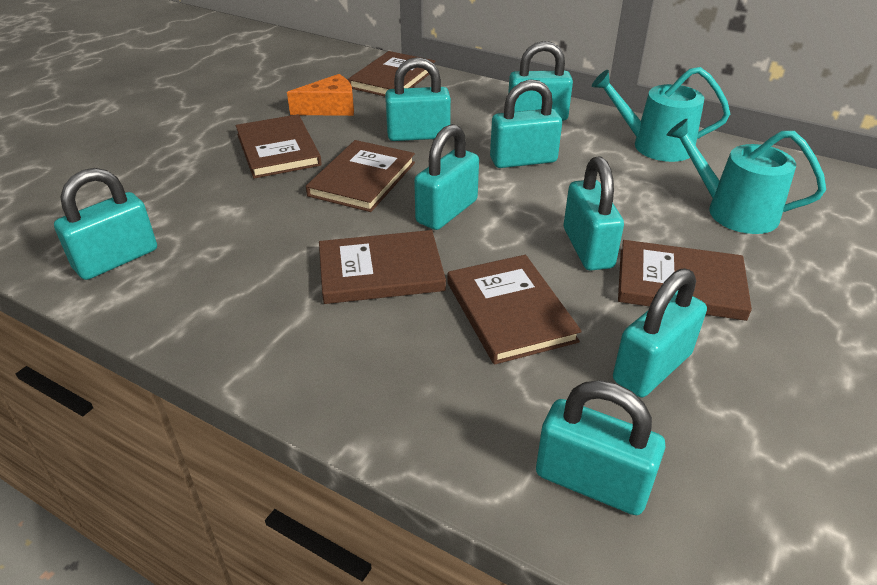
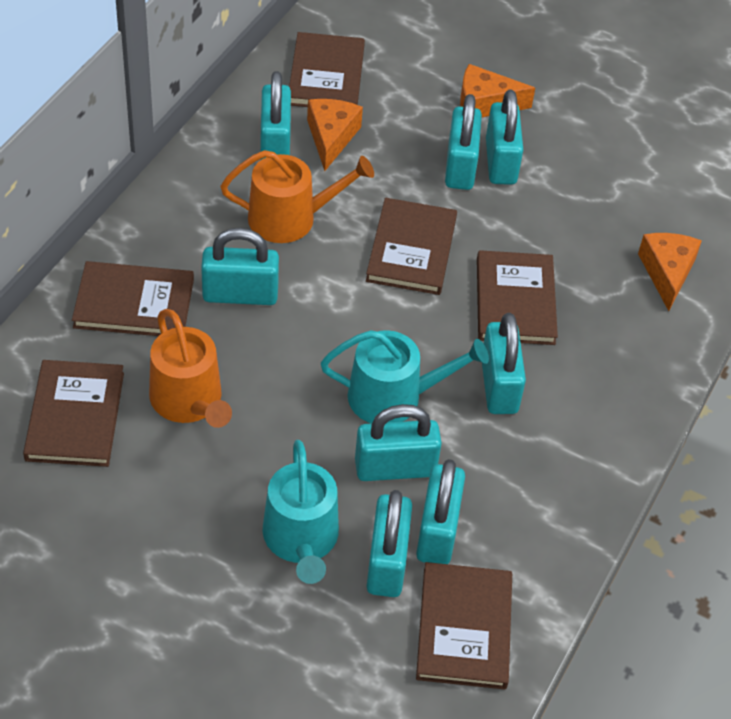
orange cheese: 1 -> 3
orange watering can: 0 -> 2

